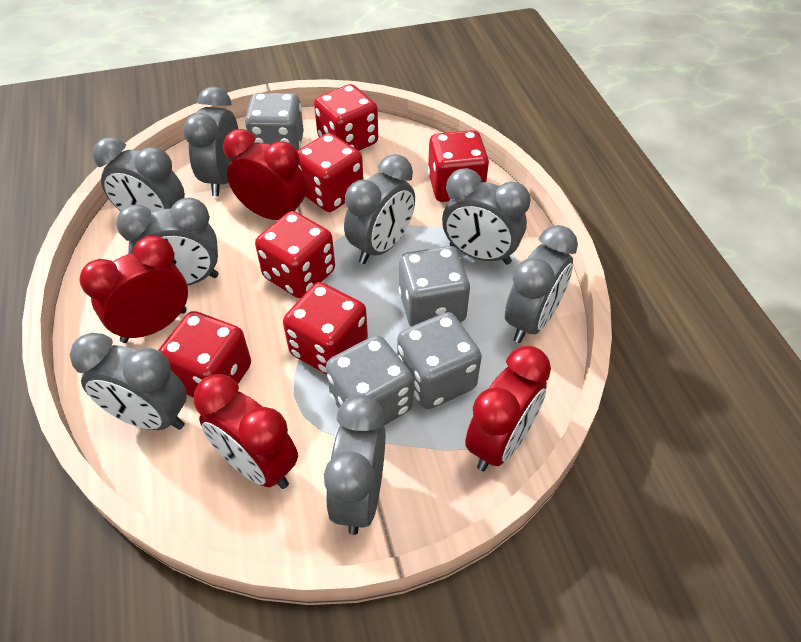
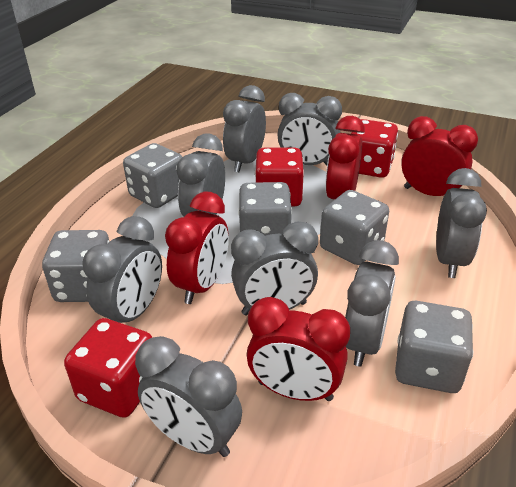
grey dice: 4 -> 5
red dice: 6 -> 3

